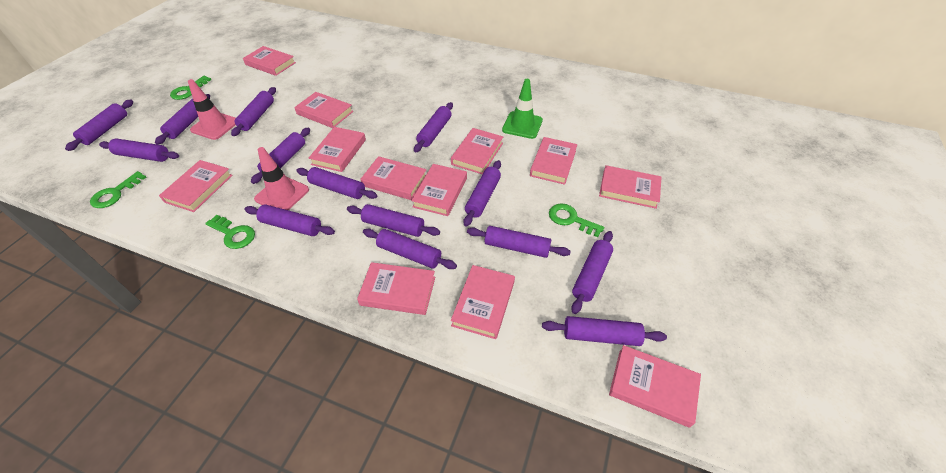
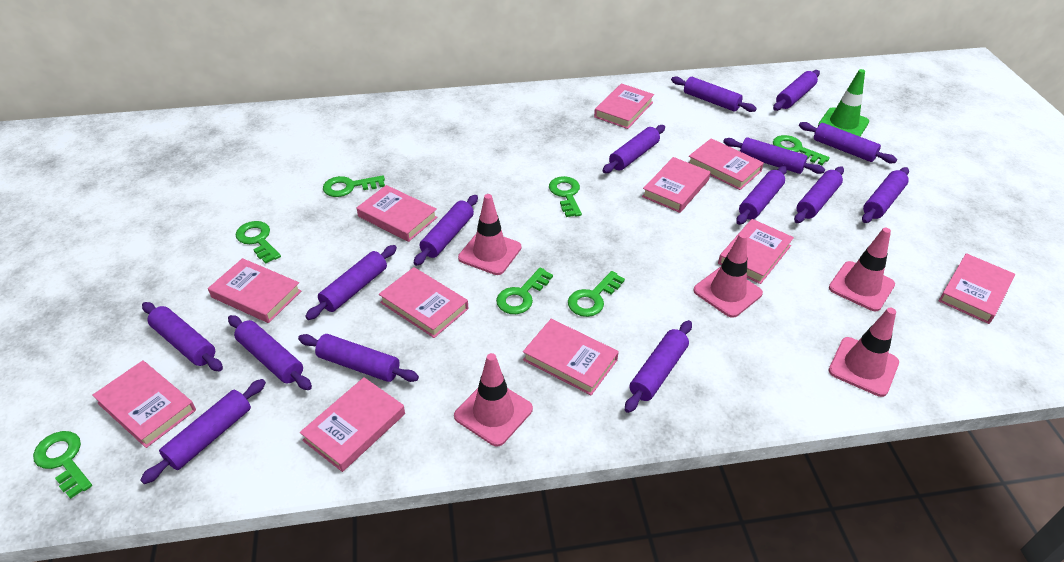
green key: 4 -> 7
pink book: 12 -> 11
pink traffic cone: 2 -> 5
purple rolling pin: 14 -> 15

